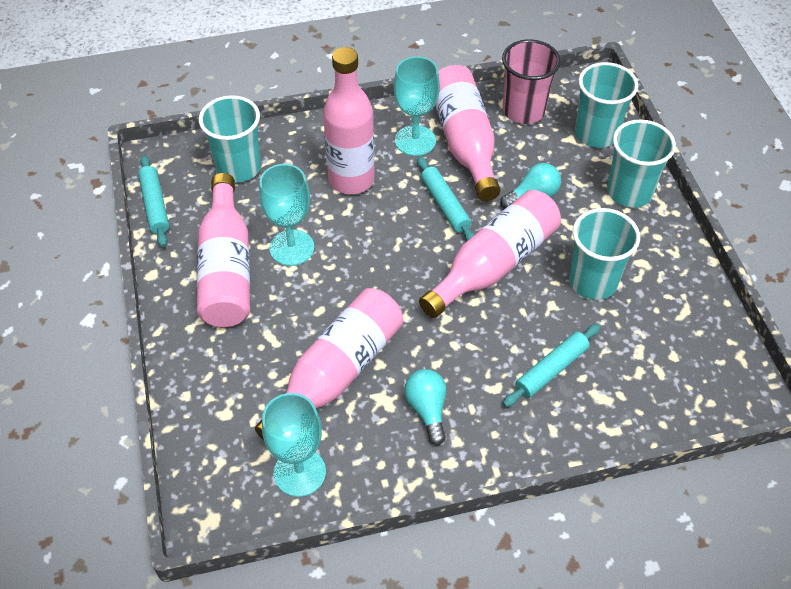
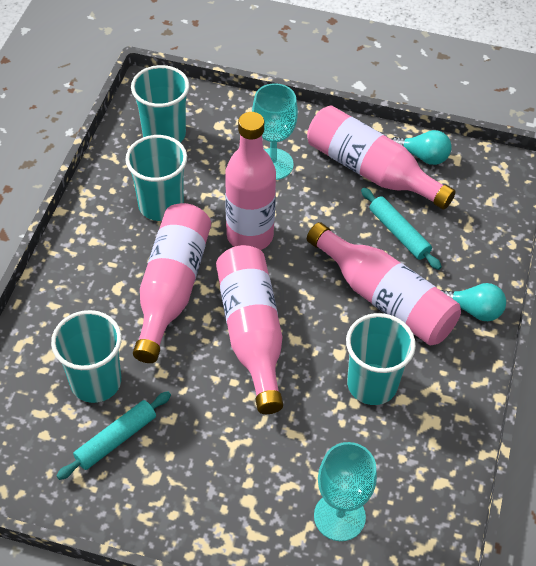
pink cup: 1 -> 0
turquoise goblet: 3 -> 2
turquoise rolling pin: 3 -> 2

